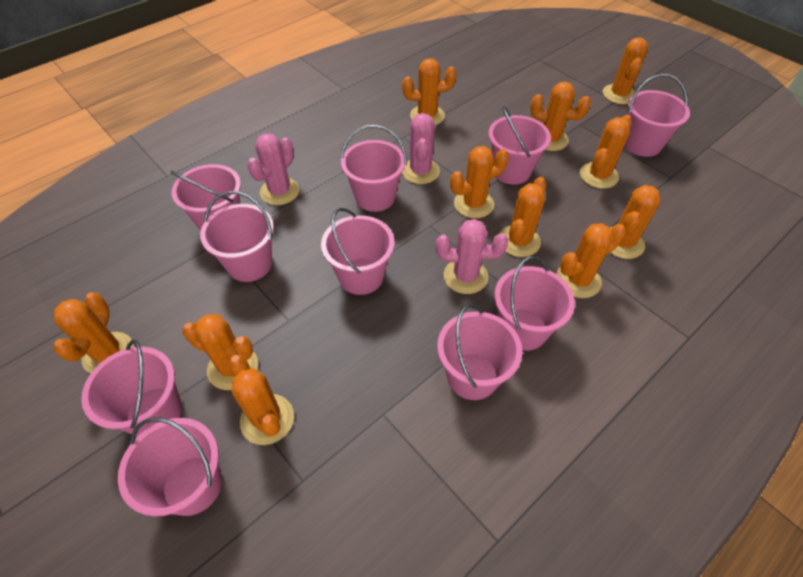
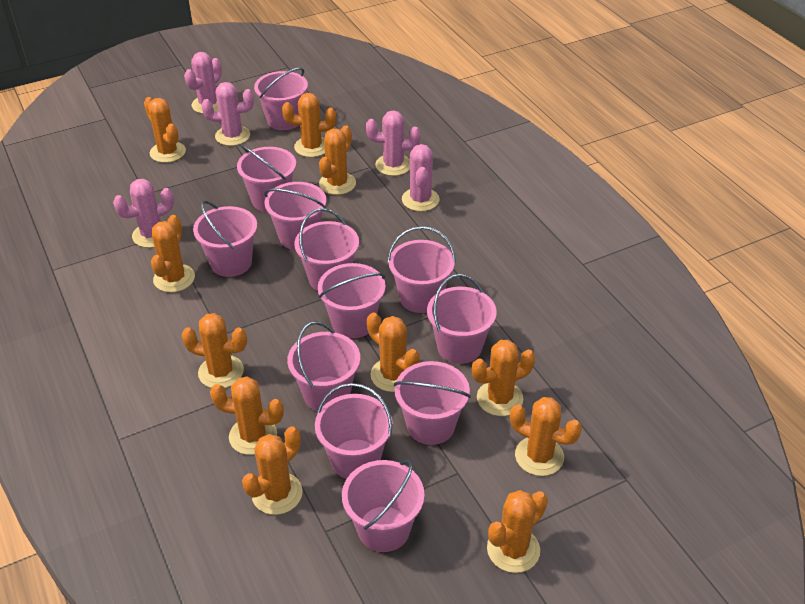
pink bucket: 10 -> 12
pink cactus: 3 -> 5

